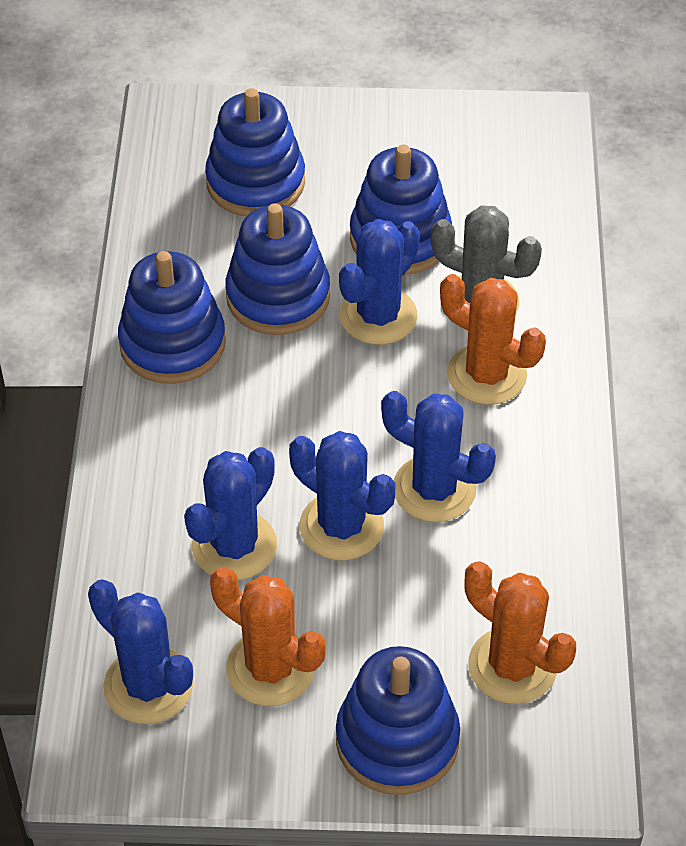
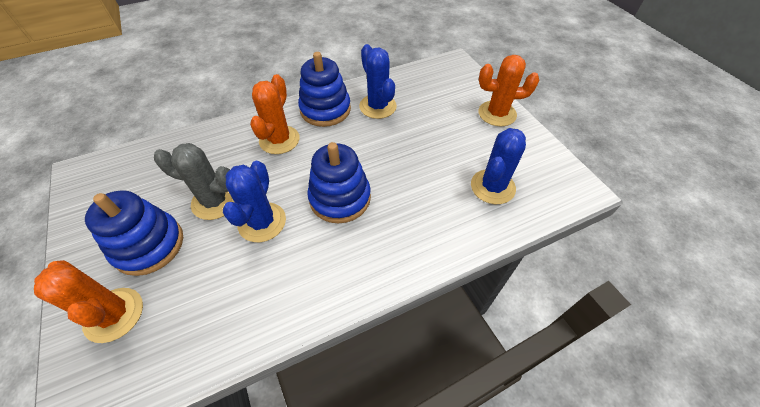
blue cactus: 5 -> 3
blue stacking toy: 5 -> 3

